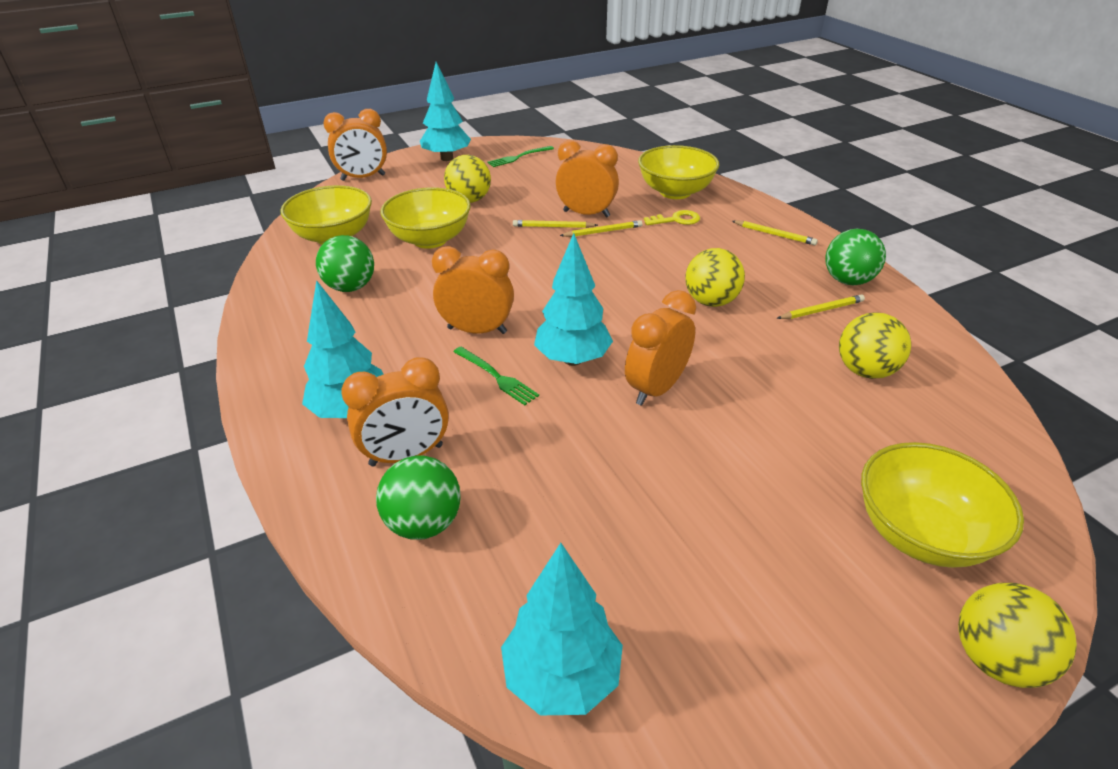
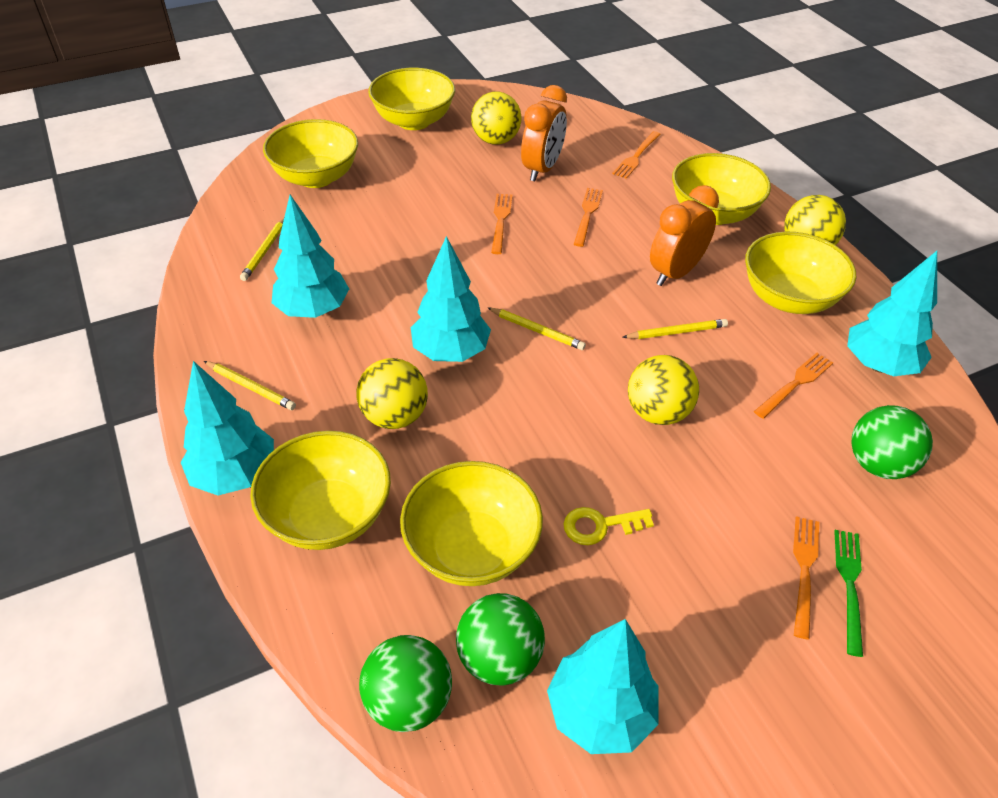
green fork: 2 -> 1
orange clock: 5 -> 2
orange fork: 0 -> 5
turquoise tree: 4 -> 5
yellow bowl: 4 -> 6

